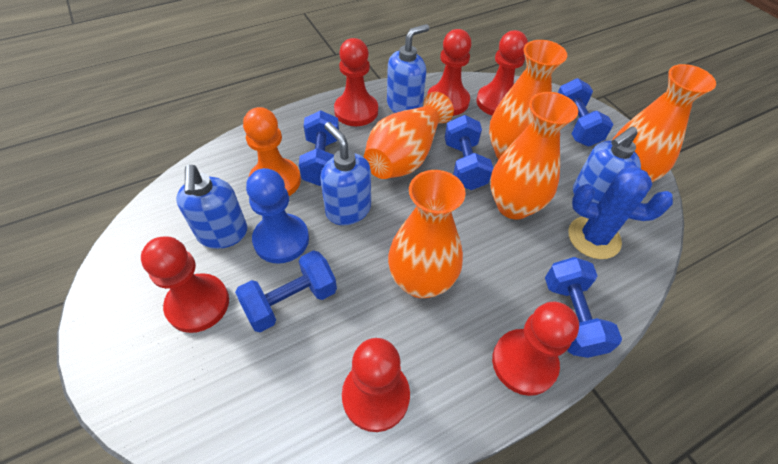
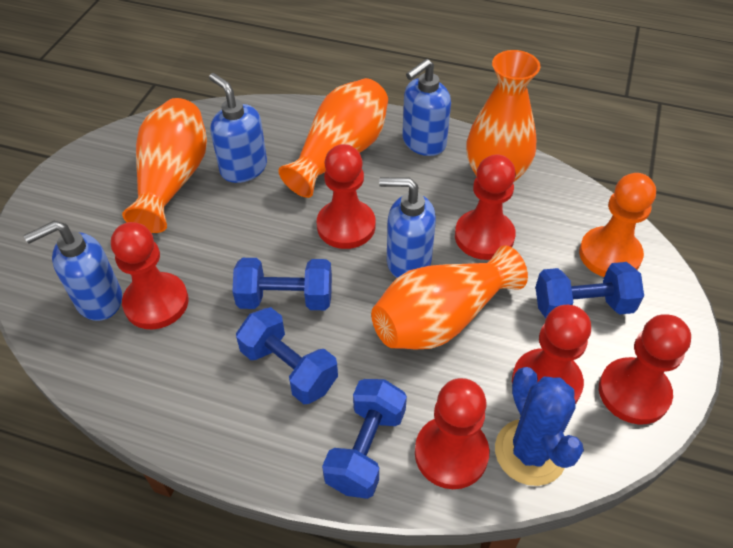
blue dumbbell: 5 -> 4
blue pawn: 1 -> 0
orange vase: 5 -> 4

